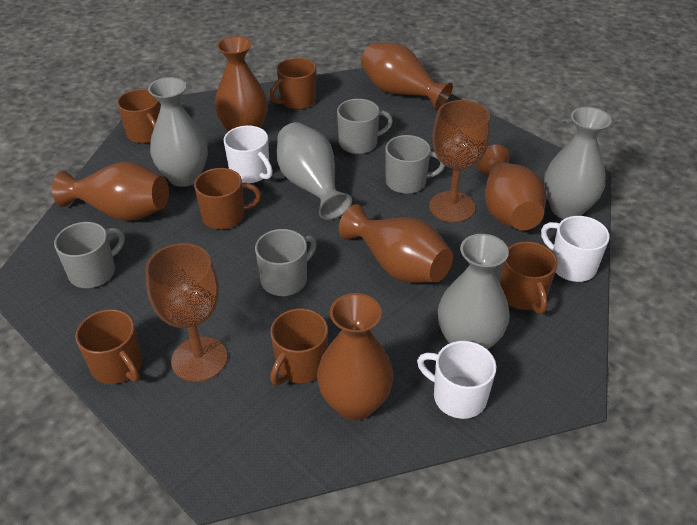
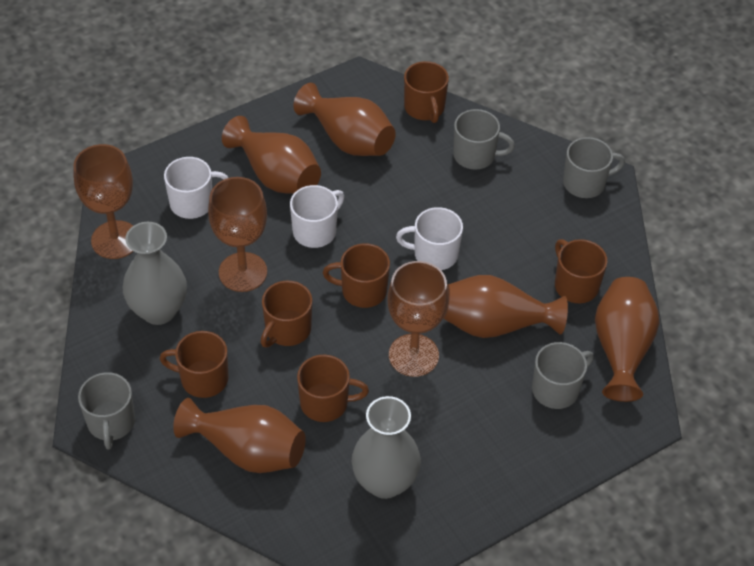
brown goblet: 2 -> 3
brown vase: 6 -> 5
grey vase: 4 -> 2

